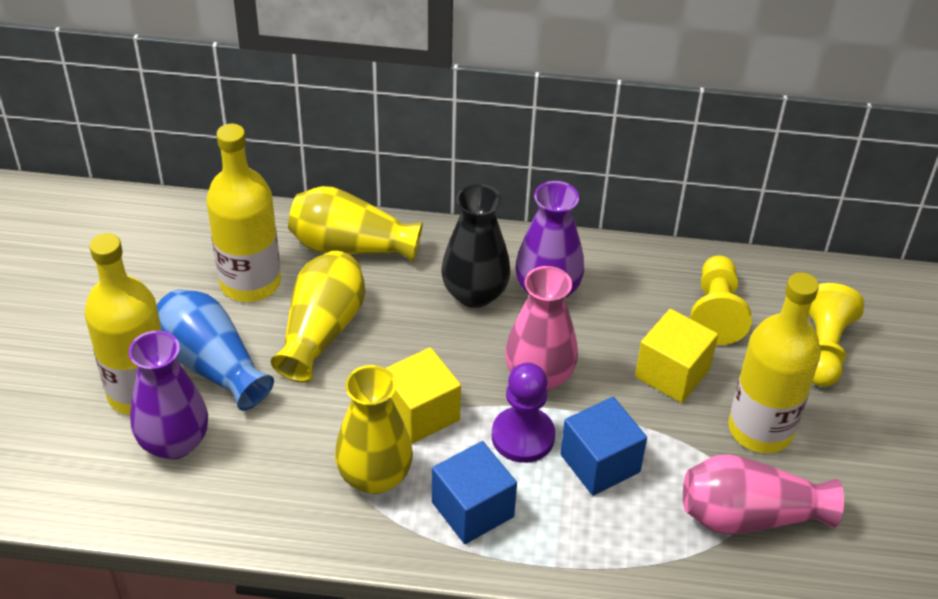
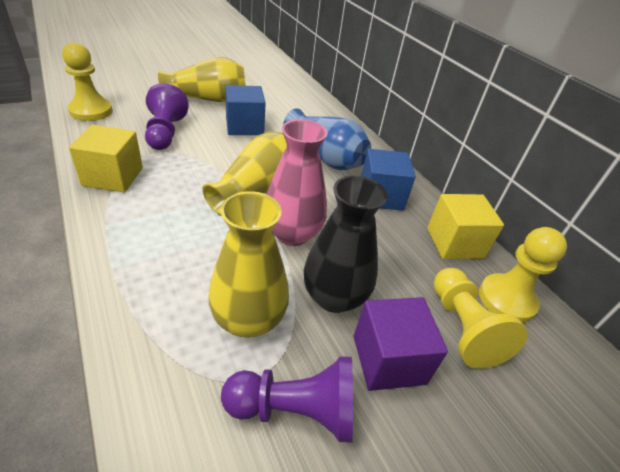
pink vase: 2 -> 1
purple cube: 0 -> 1
purple pawn: 1 -> 2
purple vase: 2 -> 0
yellow bottle: 3 -> 0
yellow pawn: 2 -> 3

